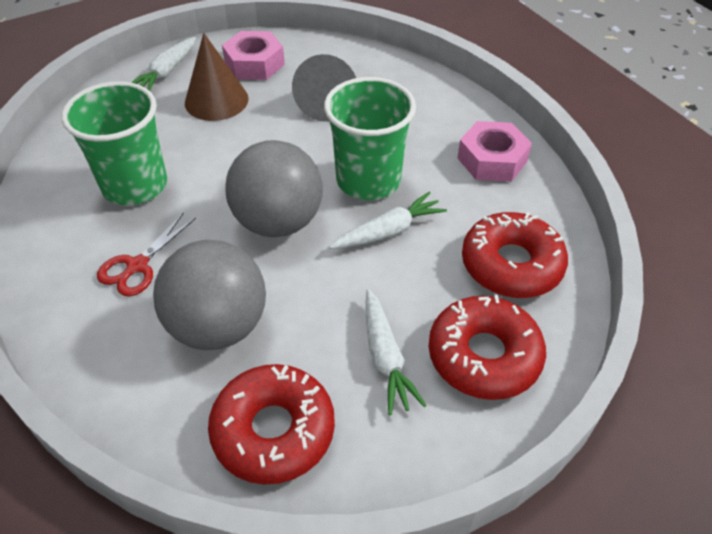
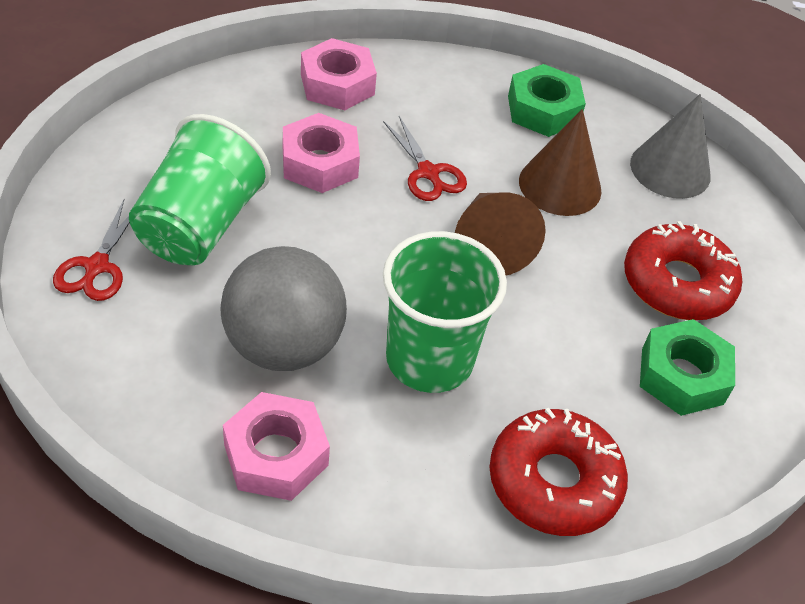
brown cone: 1 -> 2
green nut: 0 -> 2
grey ball: 2 -> 1
pink nut: 2 -> 3
red donut: 3 -> 2
red scissors: 1 -> 2
white carrot: 3 -> 0

